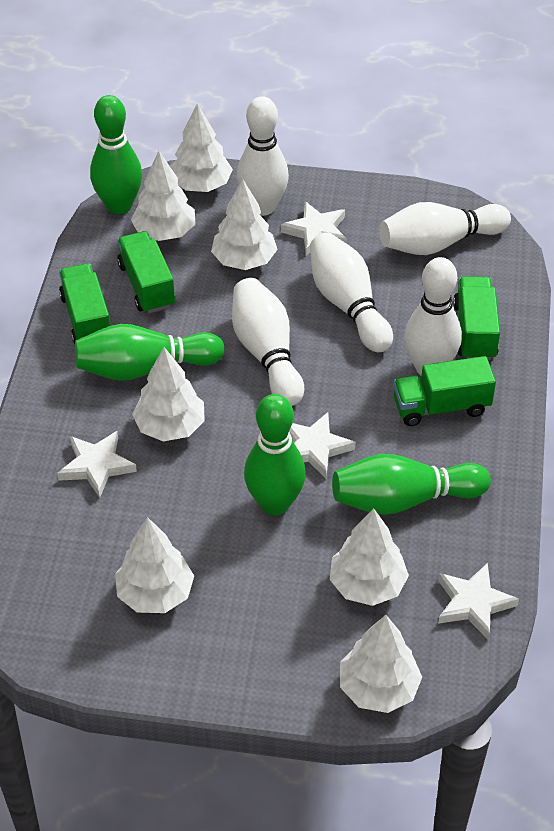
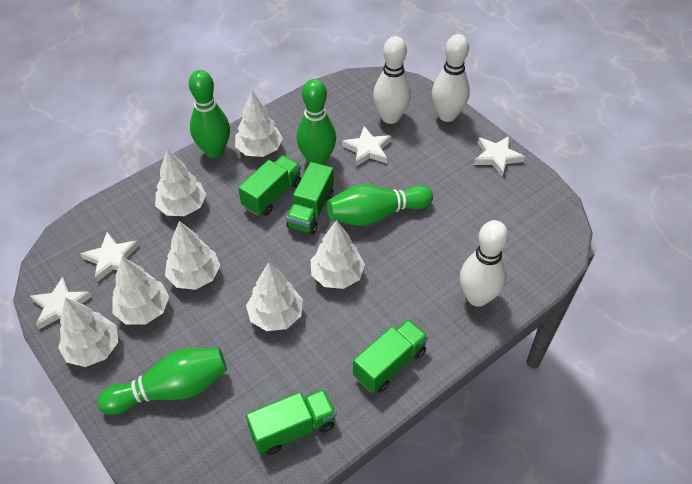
white bowling pin: 5 -> 3

